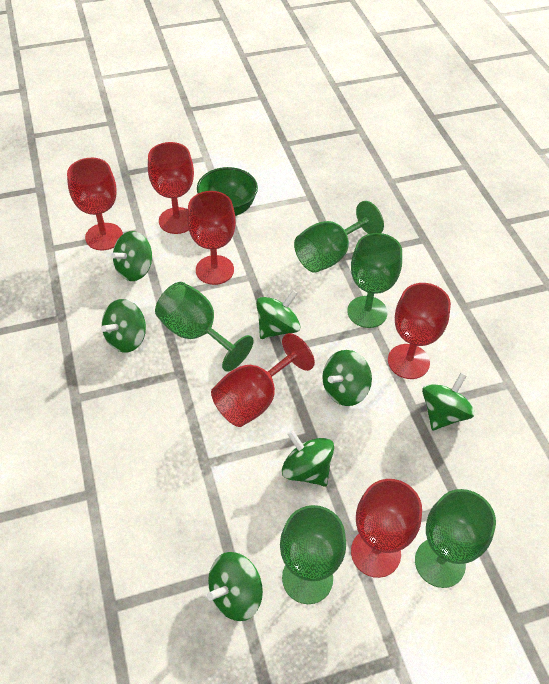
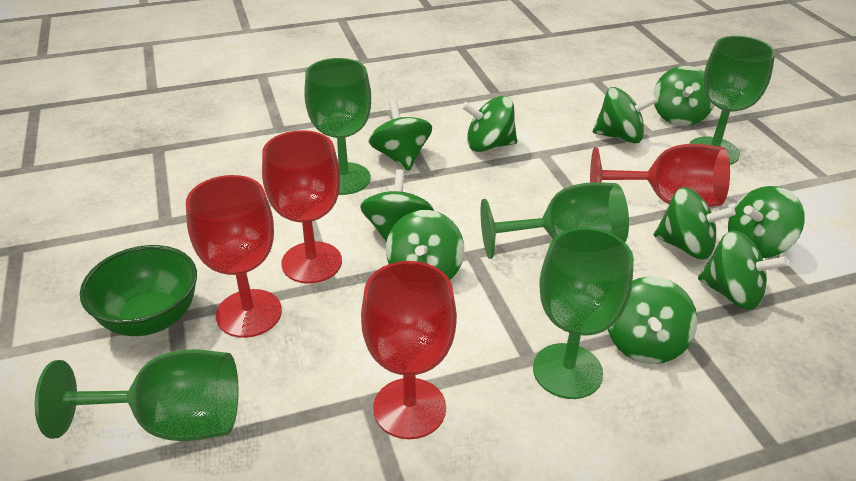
green spinning top: 7 -> 10
red goblet: 6 -> 4

